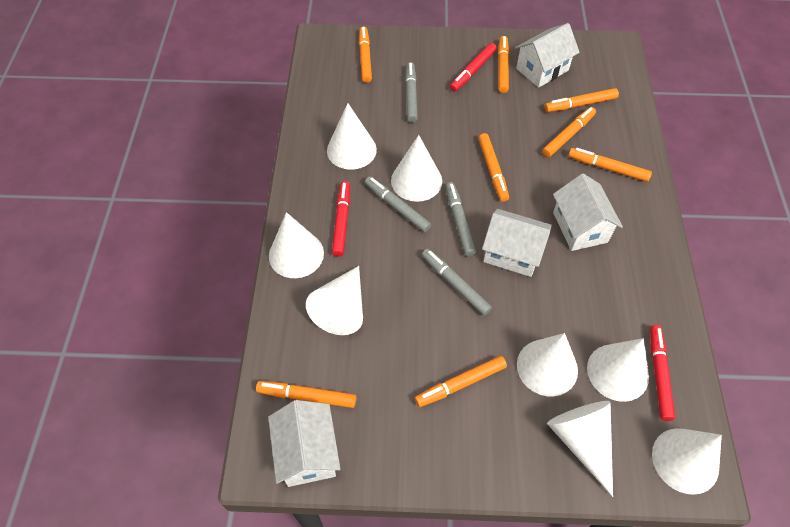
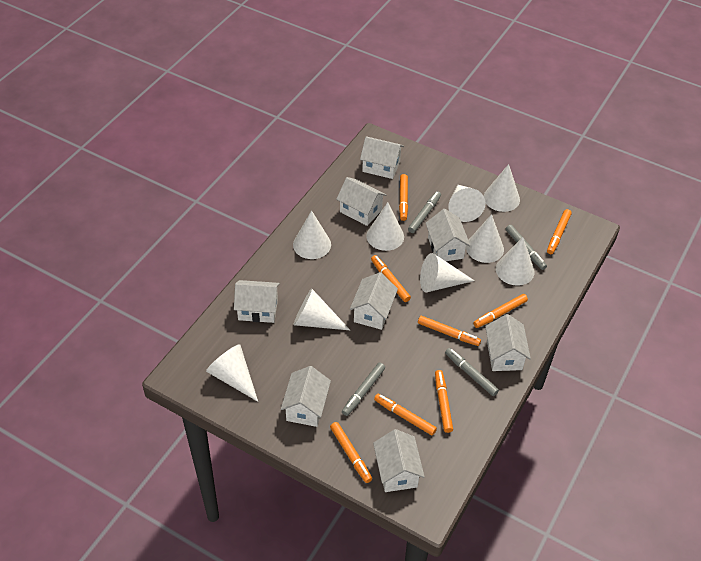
red marker: 3 -> 0
white cone: 8 -> 9
white house: 4 -> 8

